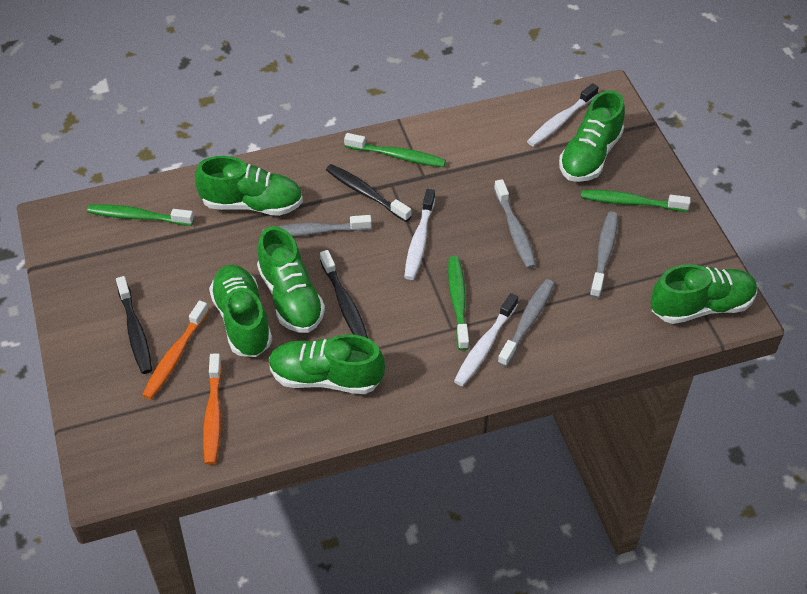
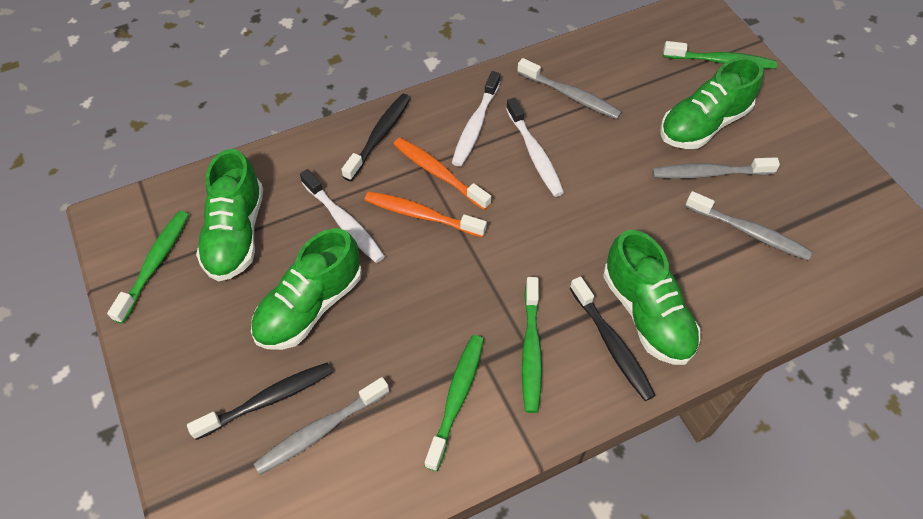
green shoe: 6 -> 4

